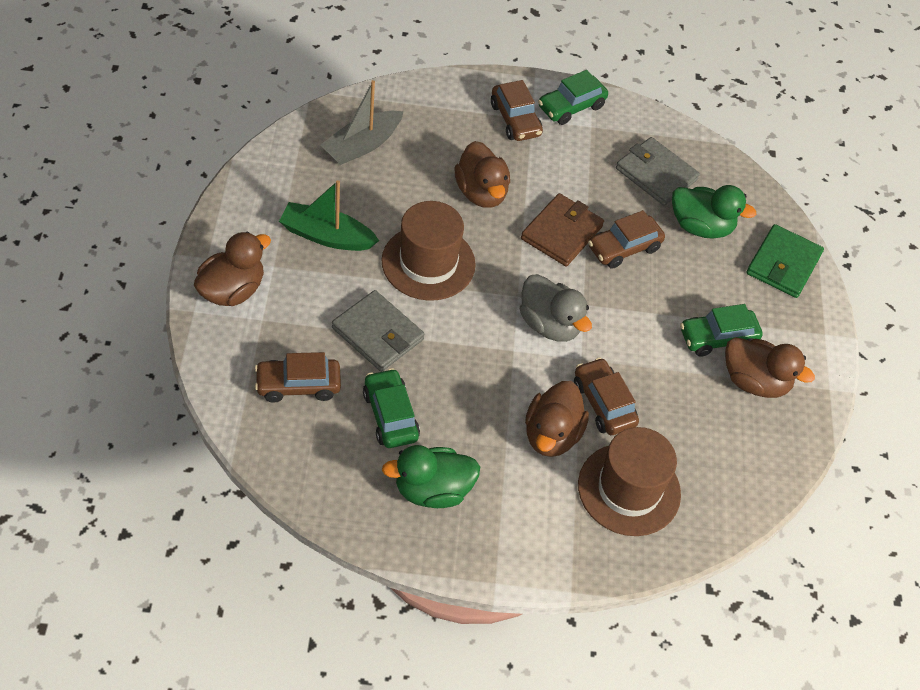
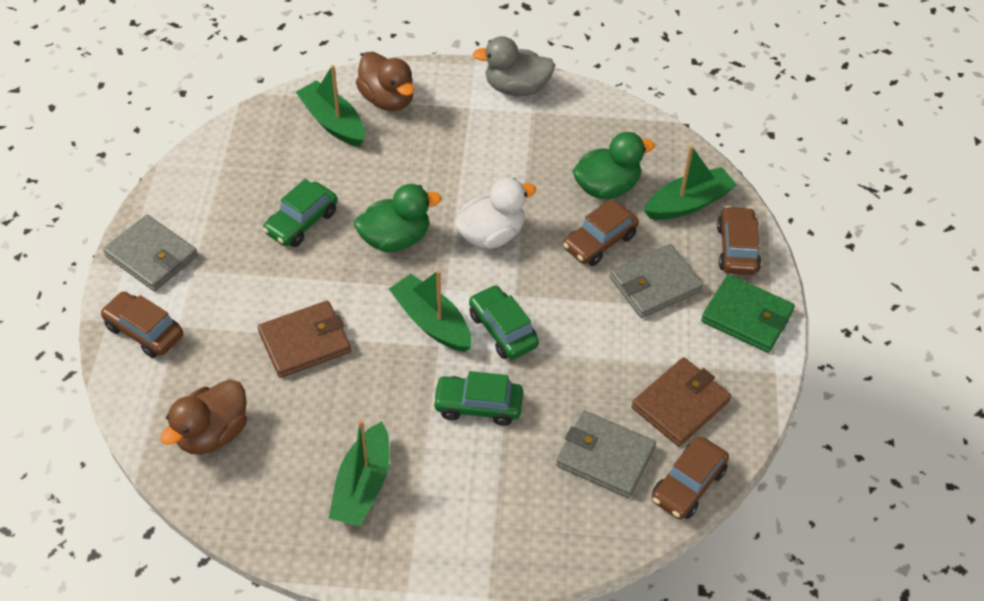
brown duck: 4 -> 2
brown hat: 2 -> 0
brown wallet: 1 -> 2
green boat: 1 -> 4
grey boat: 1 -> 0
grey wallet: 2 -> 3
white duck: 0 -> 1

